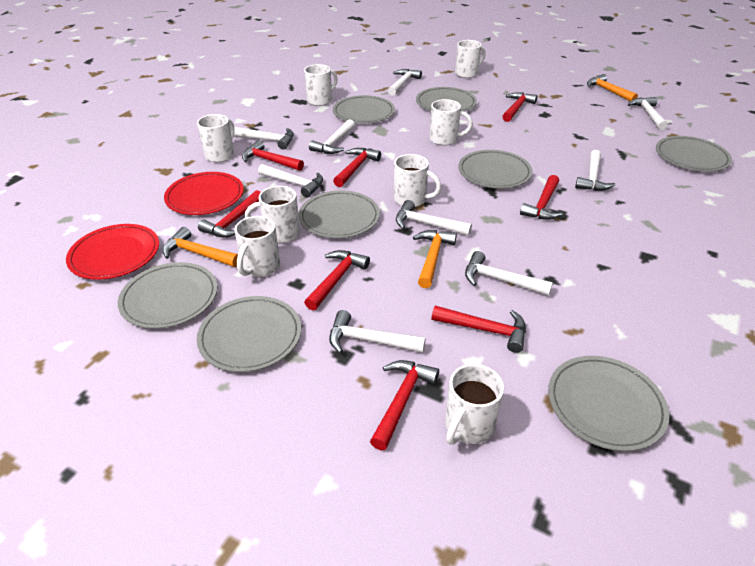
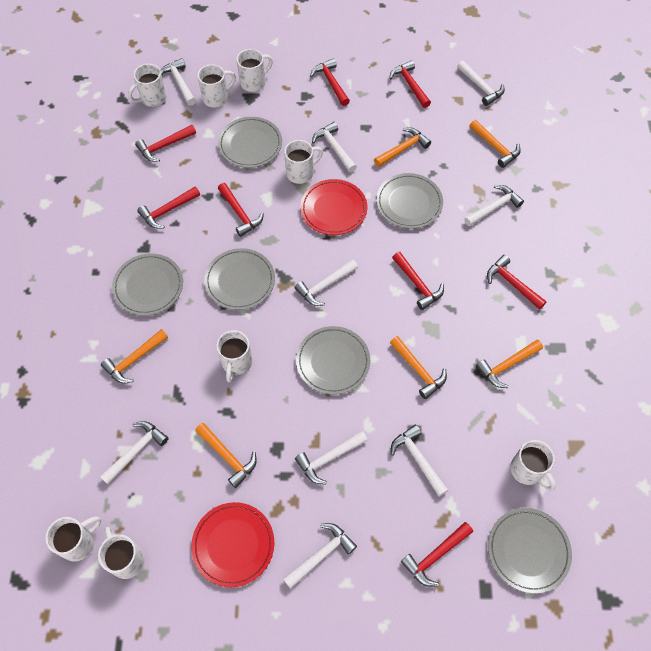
grey plate: 8 -> 6
orange hammer: 3 -> 6

